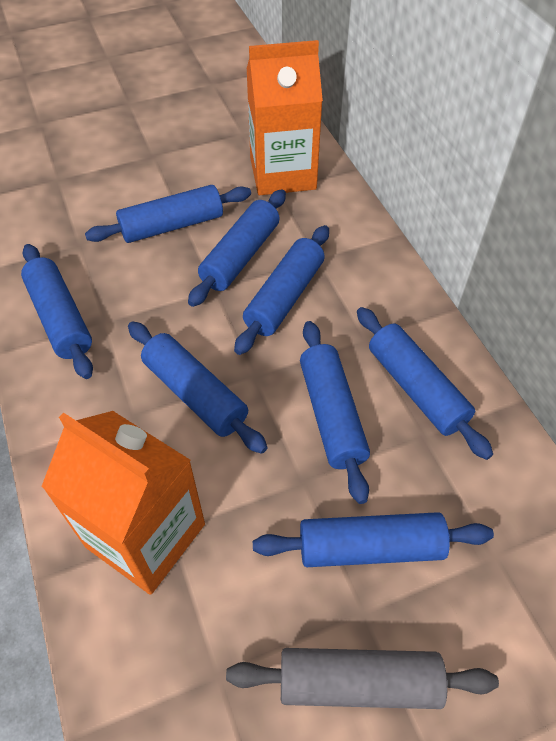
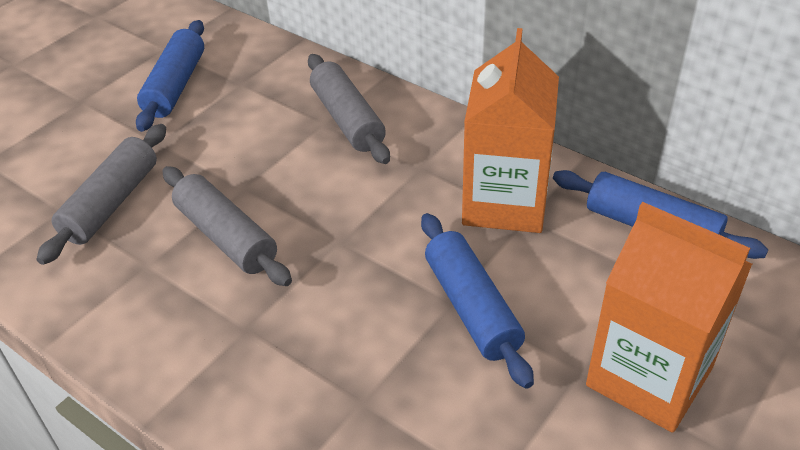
blue rolling pin: 8 -> 3
grey rolling pin: 1 -> 3

